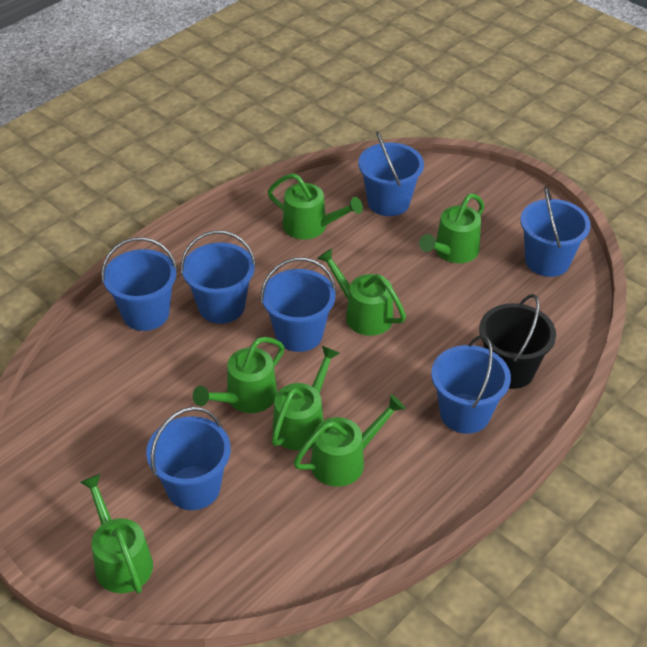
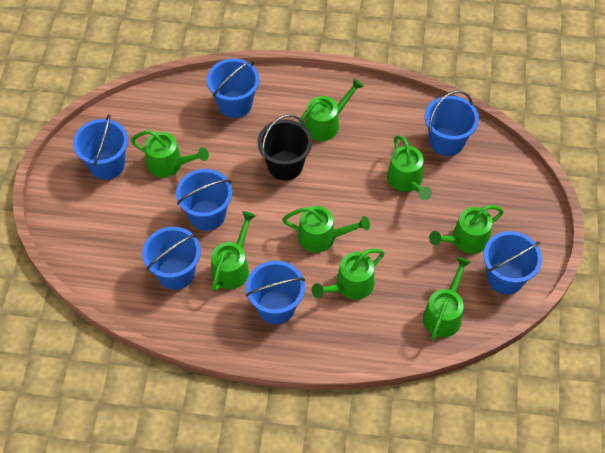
green watering can: 7 -> 8

